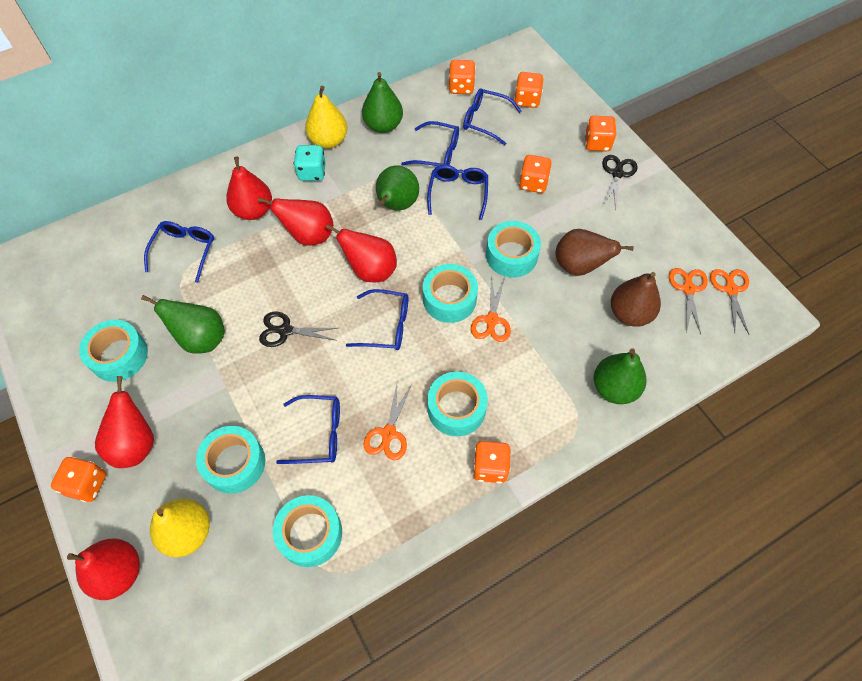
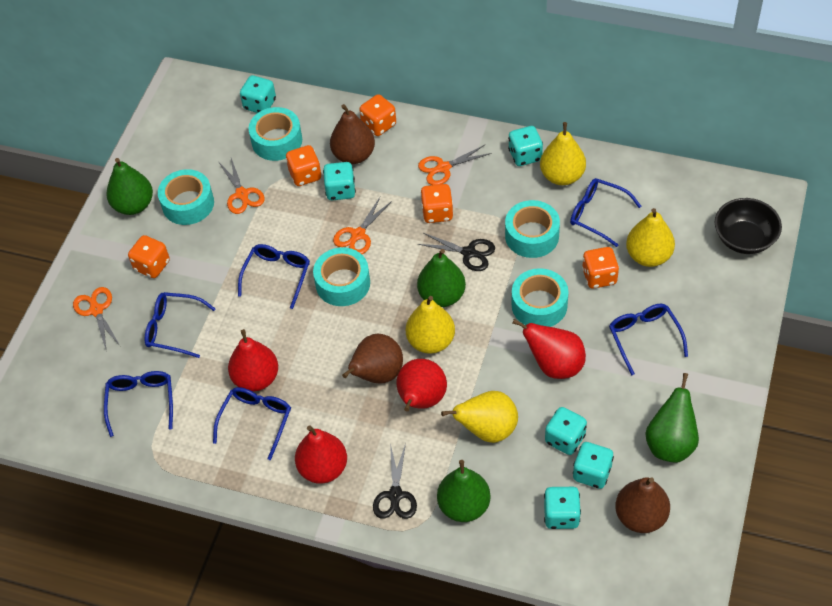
black bowl: 0 -> 1
brown pear: 2 -> 3
orange dice: 6 -> 5
red pear: 5 -> 4
turquoise dice: 1 -> 6
turquoise tape: 6 -> 5
yellow pear: 2 -> 4

